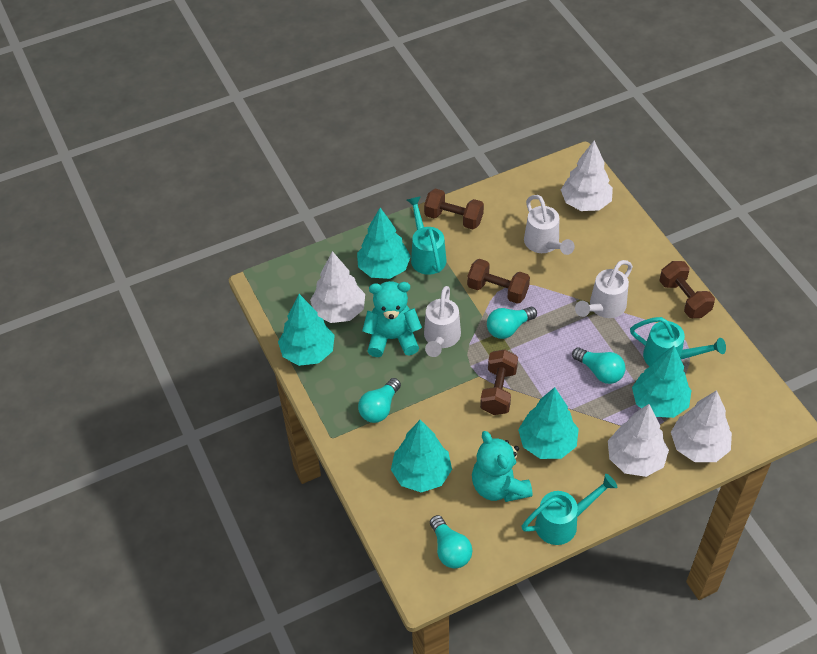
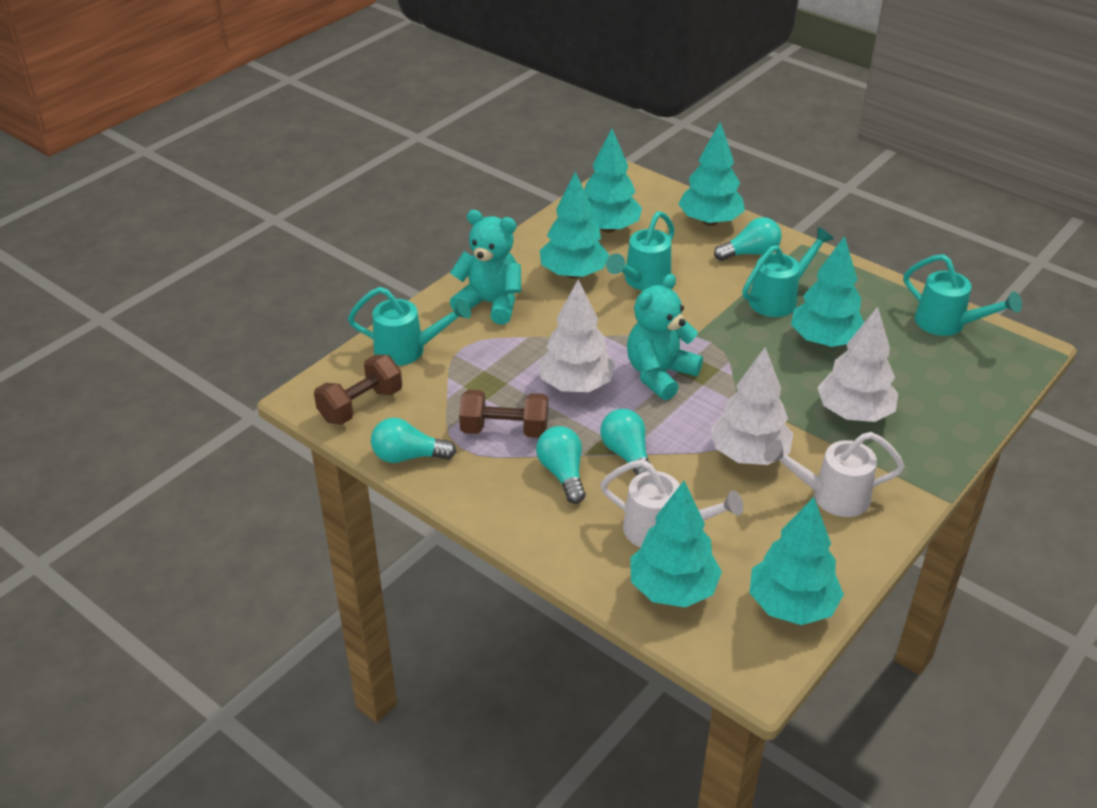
brown dumbbell: 4 -> 2
turquoise tree: 5 -> 6
turquoise watering can: 3 -> 4
white tree: 4 -> 3
white watering can: 3 -> 2

